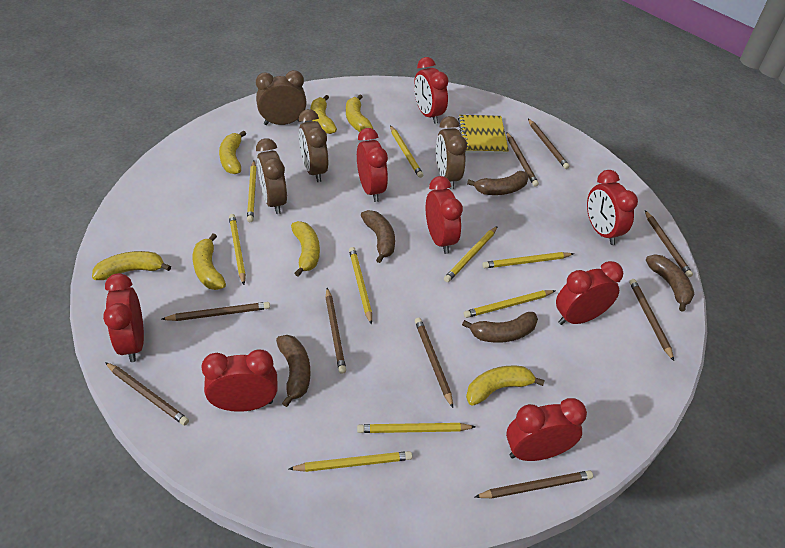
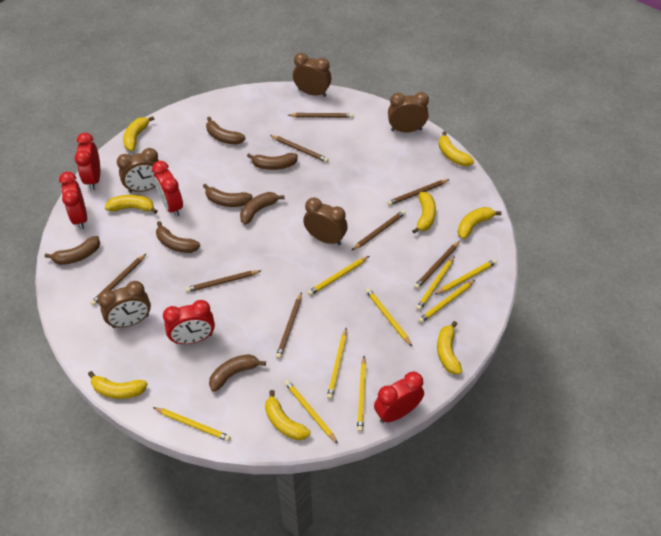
brown banana: 5 -> 7
brown clock: 4 -> 5
brown pencil: 9 -> 8
red clock: 8 -> 5
yellow banana: 7 -> 8
yellow notebook: 1 -> 0

